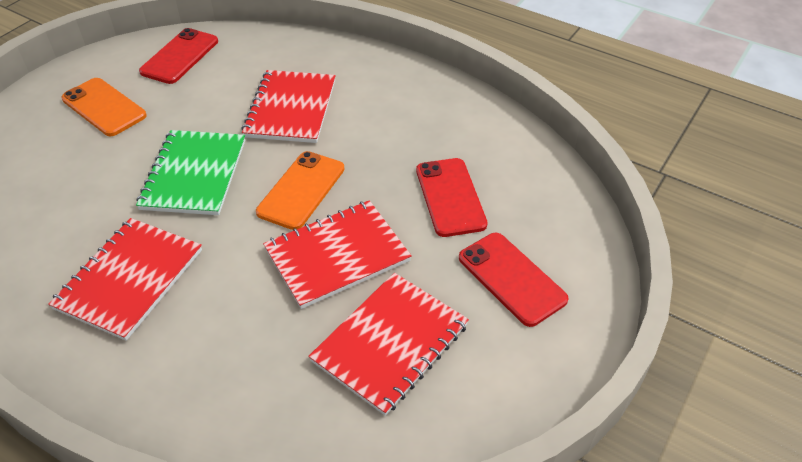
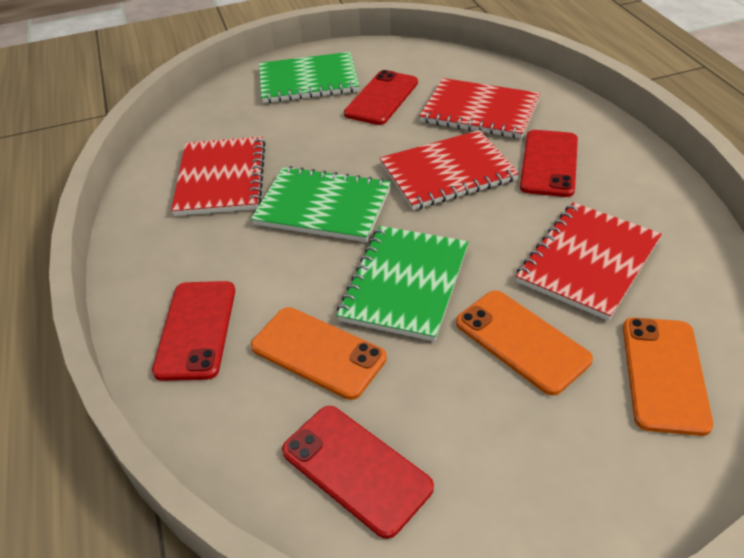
green notebook: 1 -> 3
orange phone: 2 -> 3
red phone: 3 -> 4

